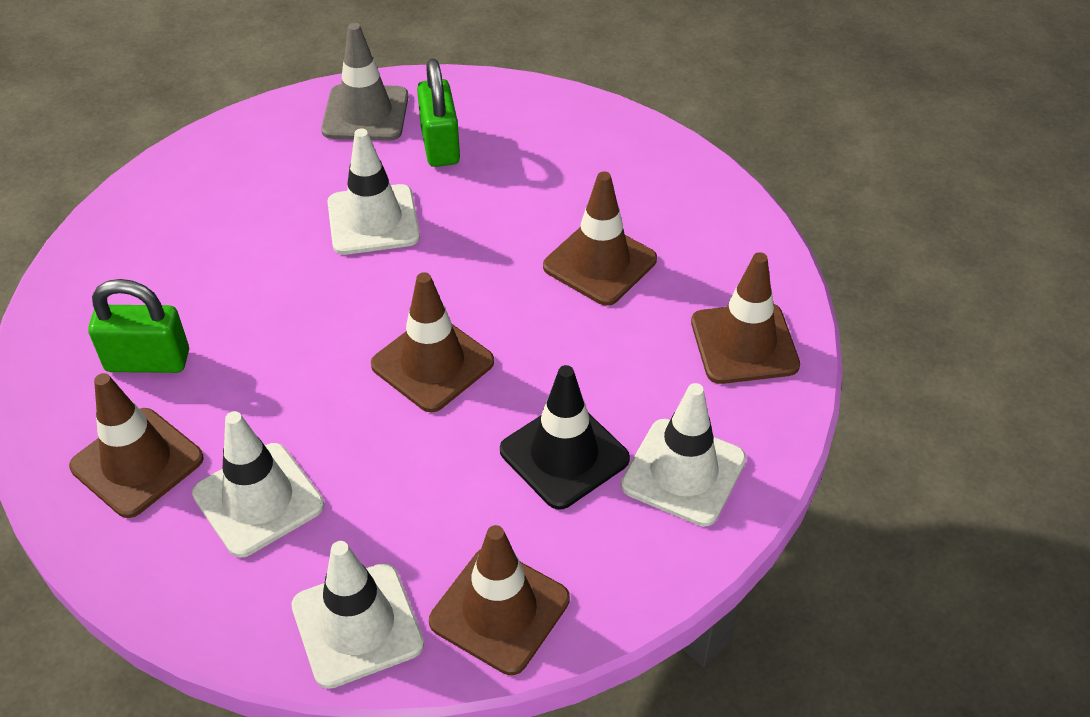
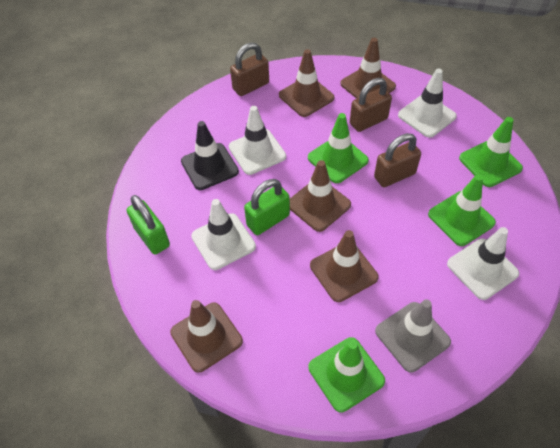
brown padlock: 0 -> 3
green traffic cone: 0 -> 4

